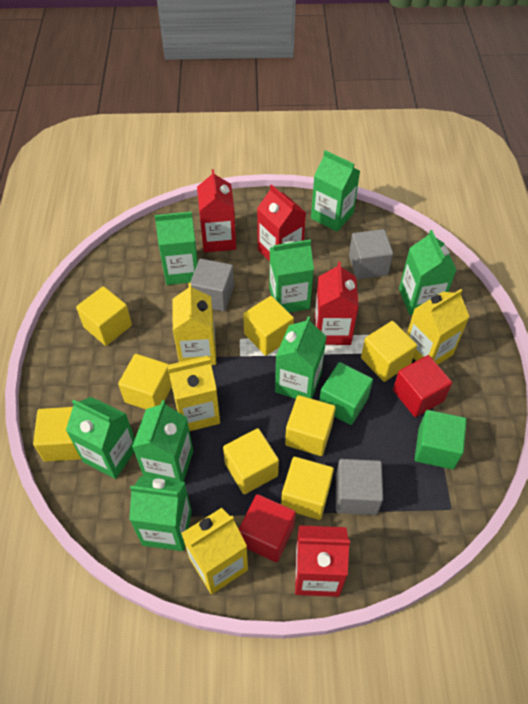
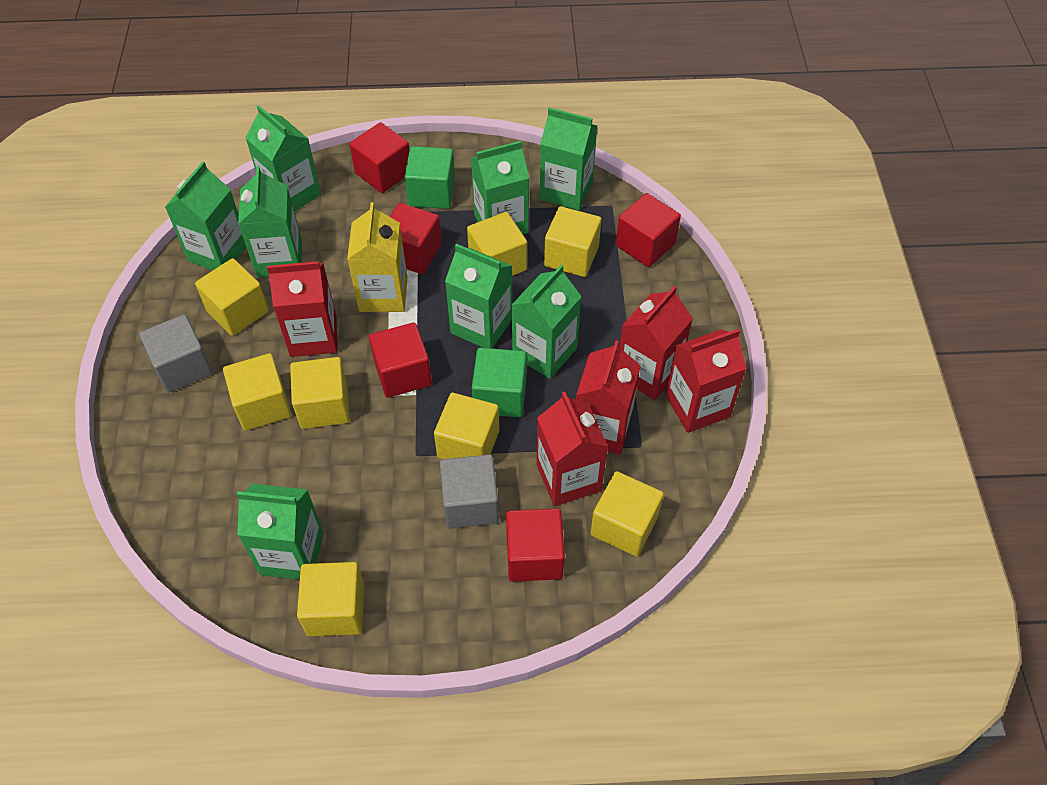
grey cube: 3 -> 2
red carton: 4 -> 5
red cube: 2 -> 5
yellow carton: 4 -> 1

